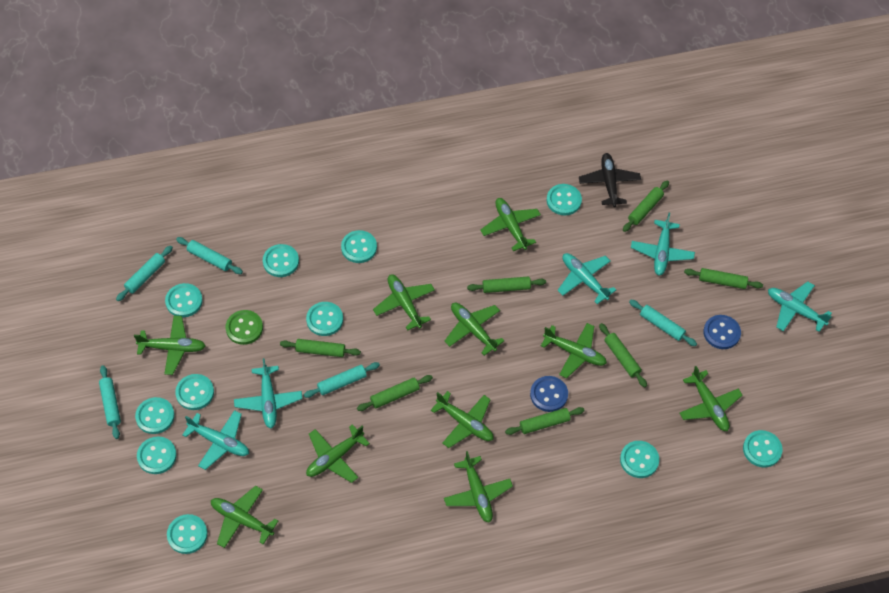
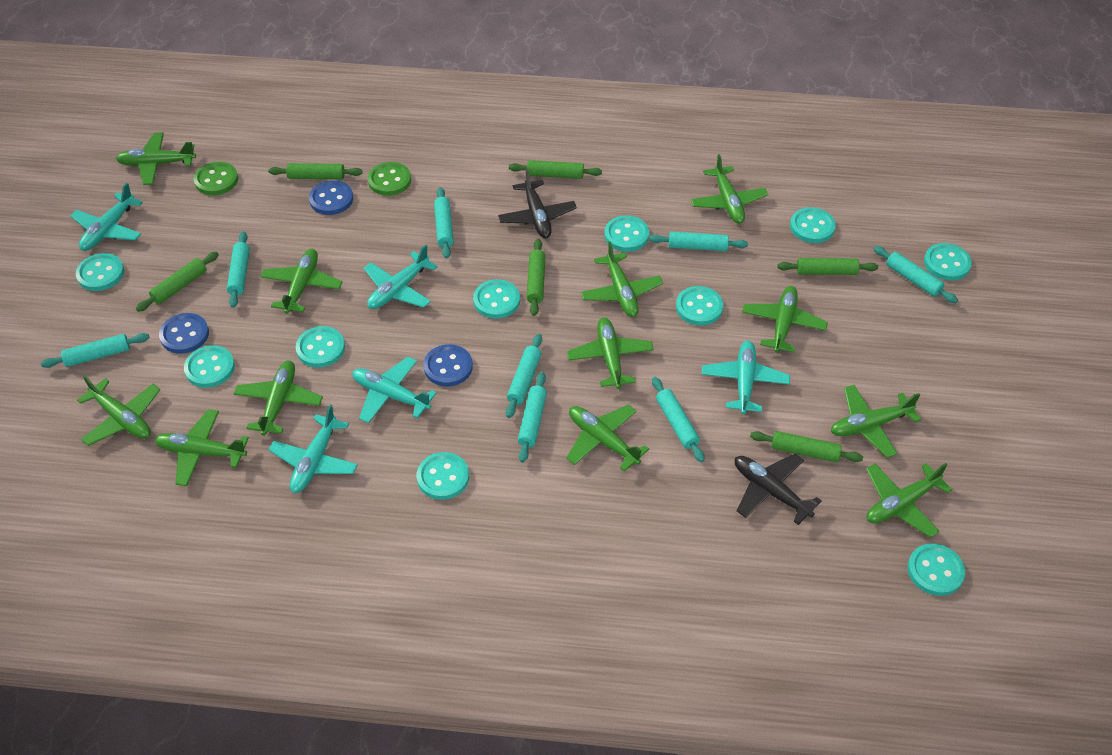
black plane: 1 -> 2
blue button: 2 -> 3
green button: 1 -> 2
green plane: 10 -> 12
green rolling pin: 7 -> 6
turquoise button: 11 -> 10
turquoise rolling pin: 5 -> 8

